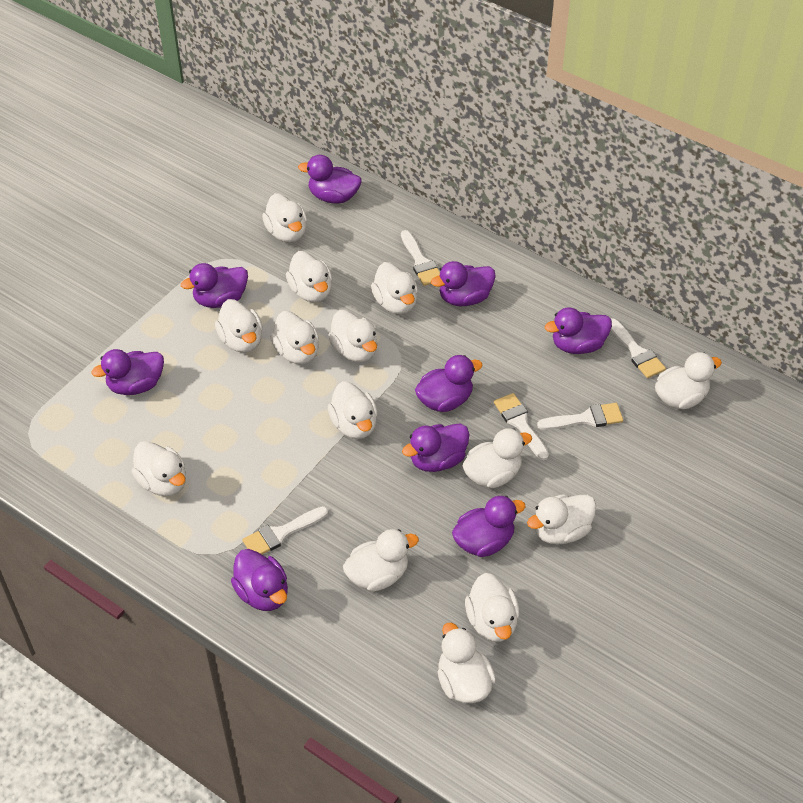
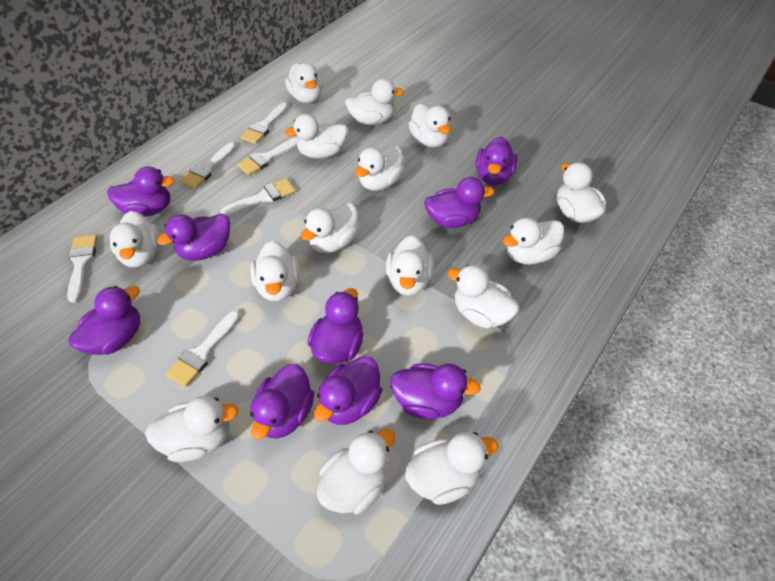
white brush: 5 -> 6
white duck: 14 -> 15

